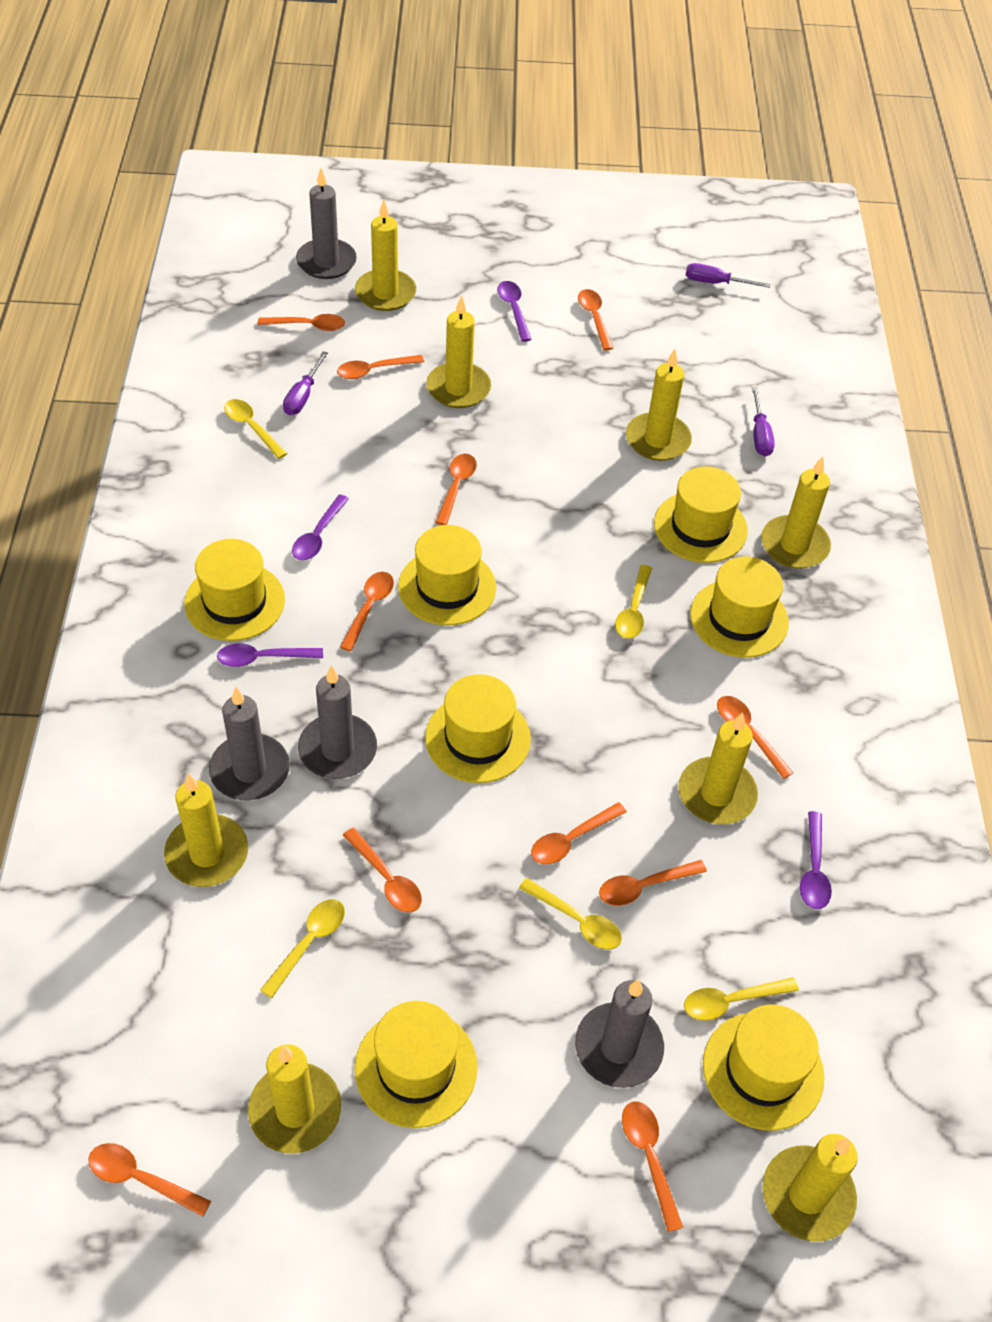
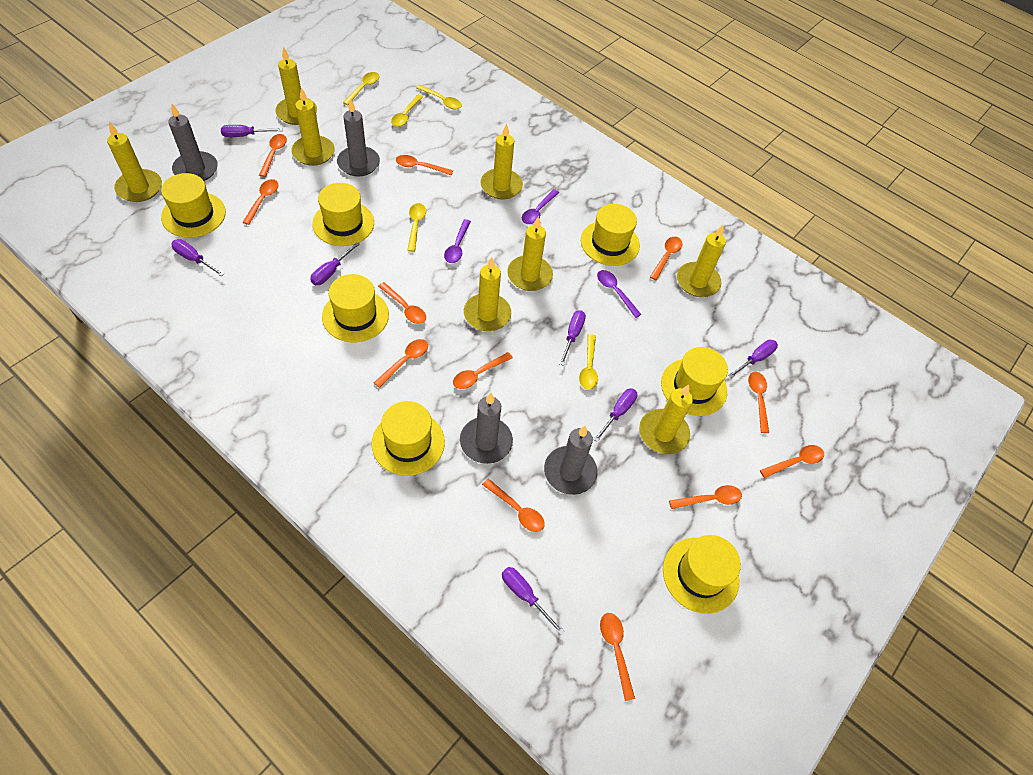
orange spoon: 11 -> 12
purple screwdriver: 3 -> 7
purple spoon: 4 -> 3

